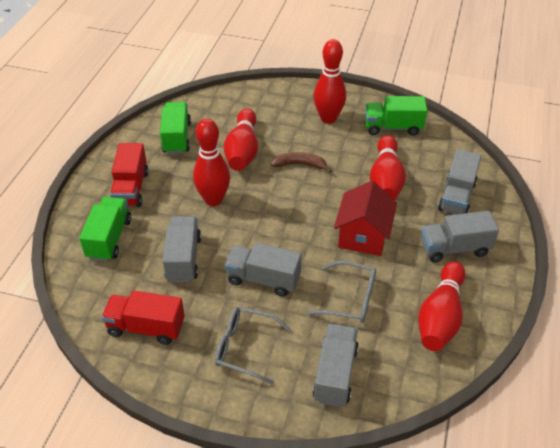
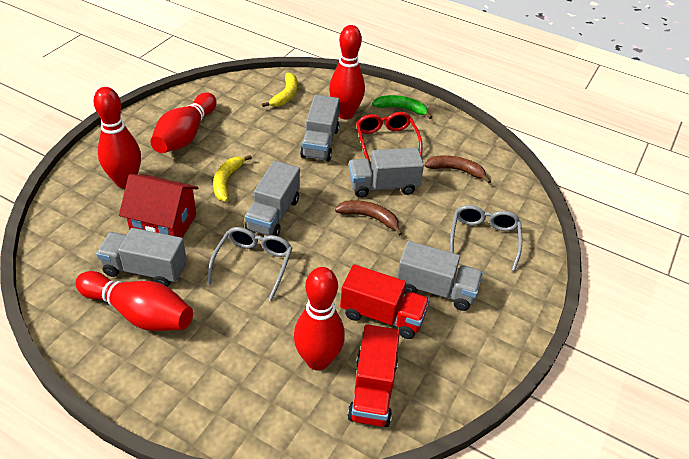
brown banana: 1 -> 2
green banana: 0 -> 1
green truck: 3 -> 0
red glasses: 0 -> 1
yellow banana: 0 -> 2

